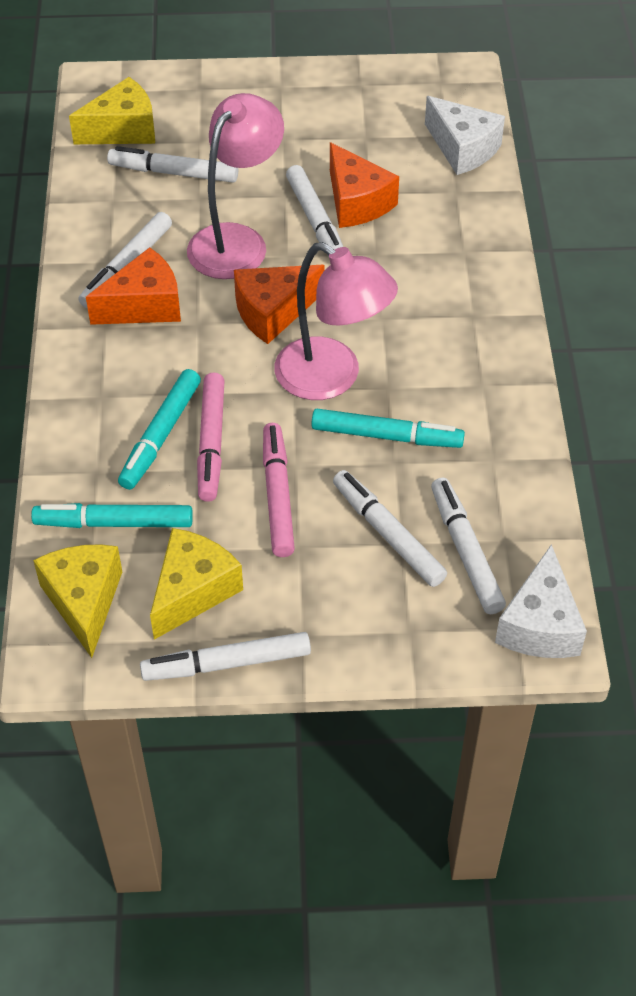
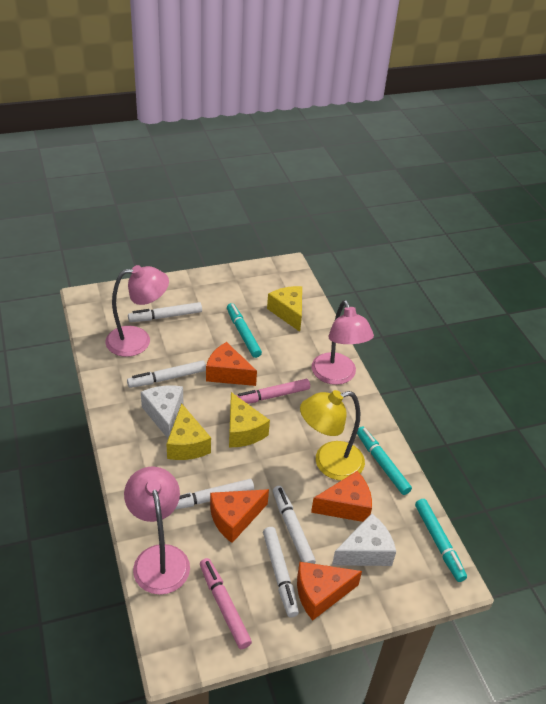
orange cheese: 3 -> 4
pink lamp: 2 -> 3
white marker: 6 -> 5
yellow lamp: 0 -> 1

